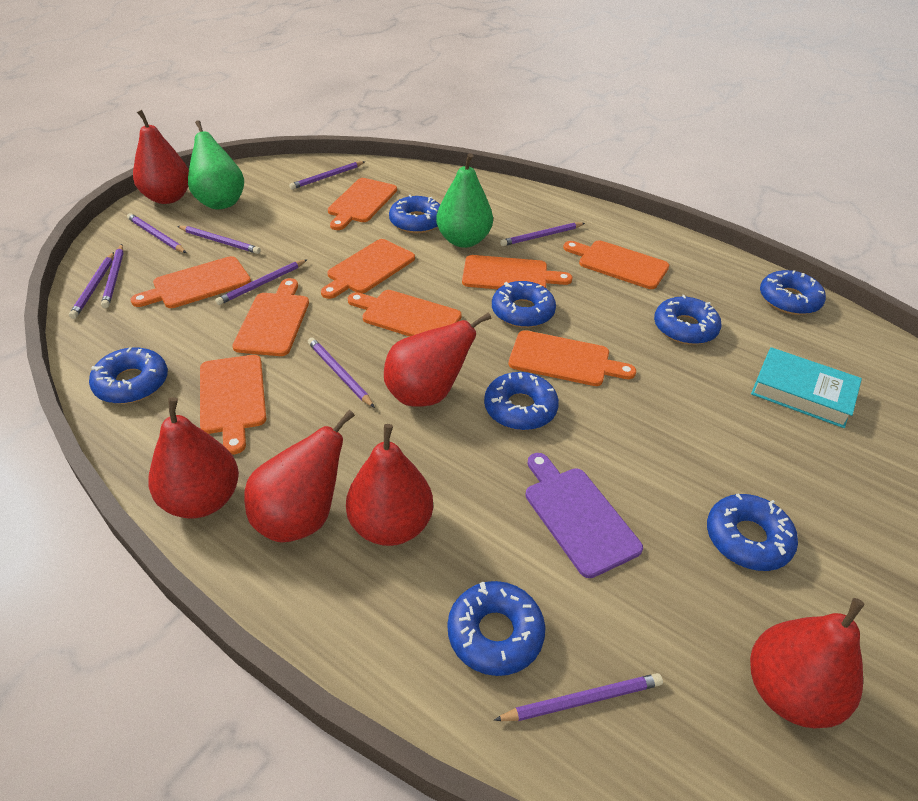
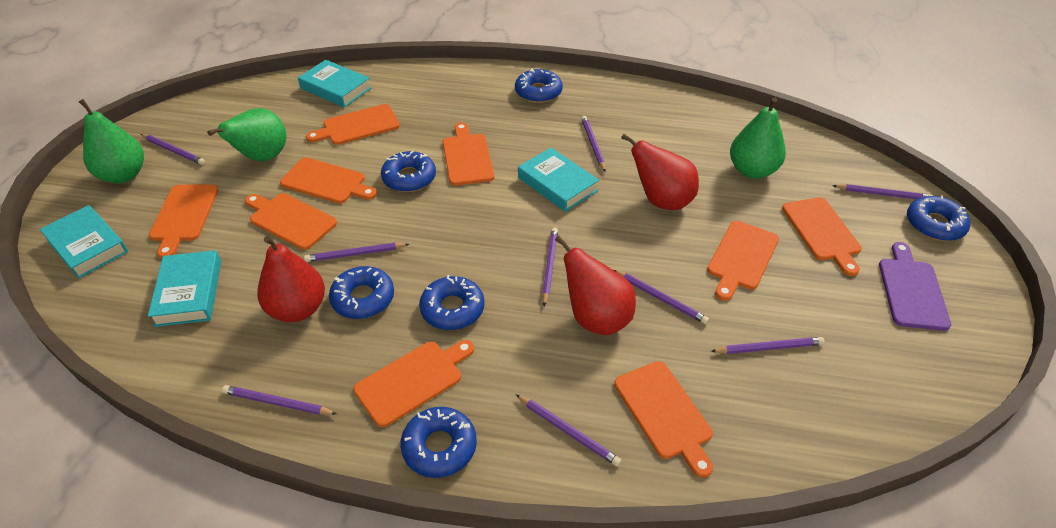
blue donut: 8 -> 6
green pear: 2 -> 3
red pear: 6 -> 3
turquoise book: 1 -> 4

